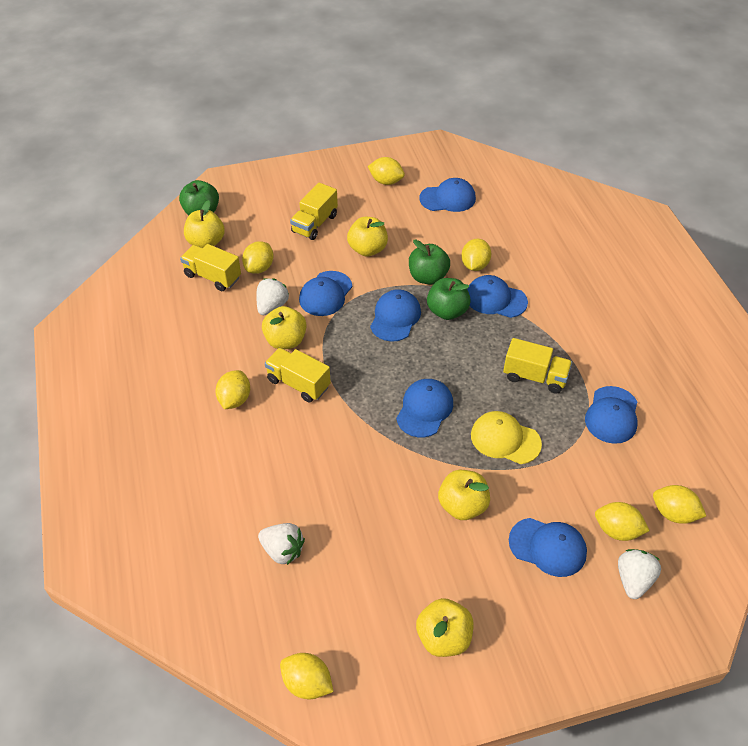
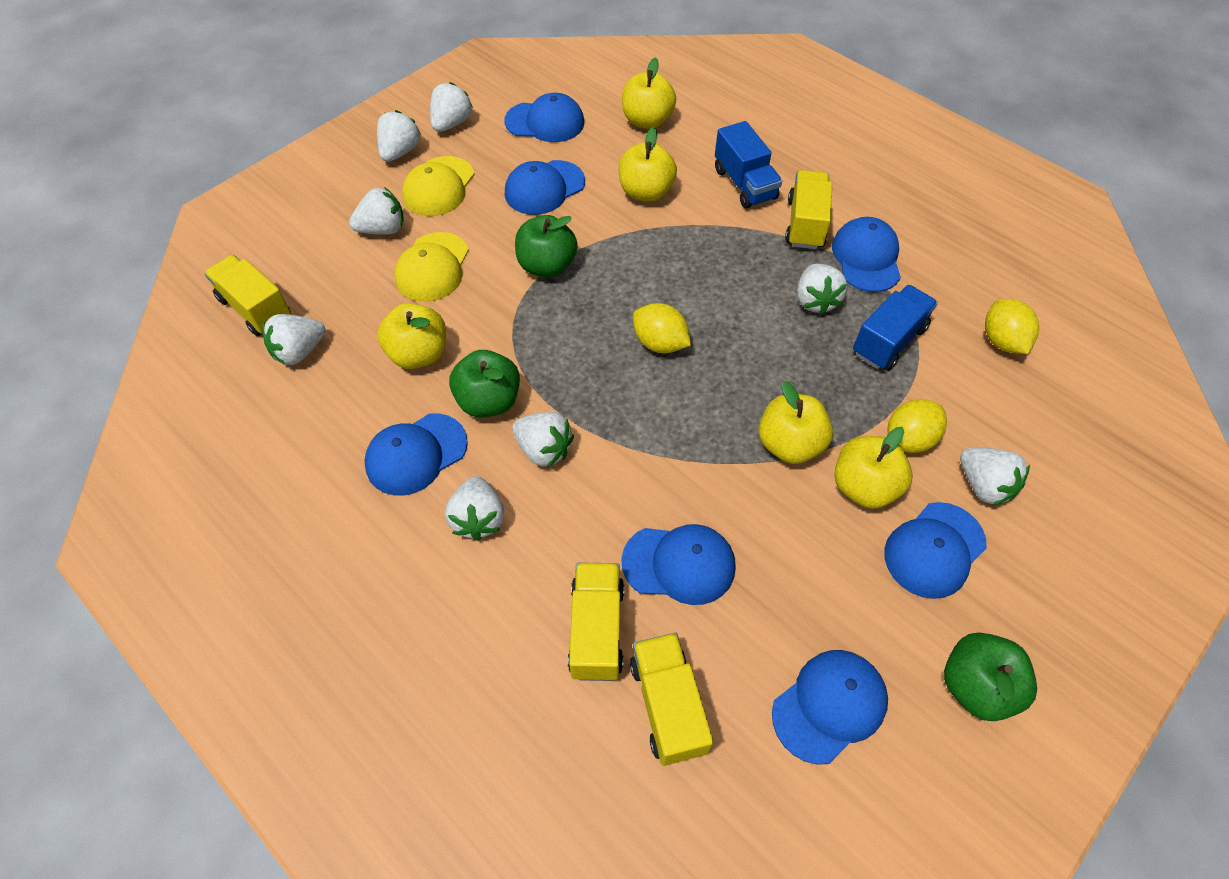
blue truck: 0 -> 2
white strawberry: 3 -> 8
yellow cap: 1 -> 2
yellow lemon: 7 -> 3

